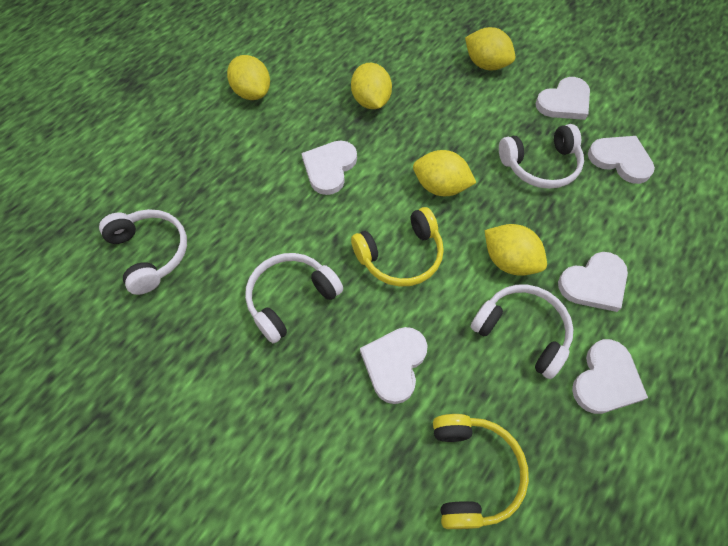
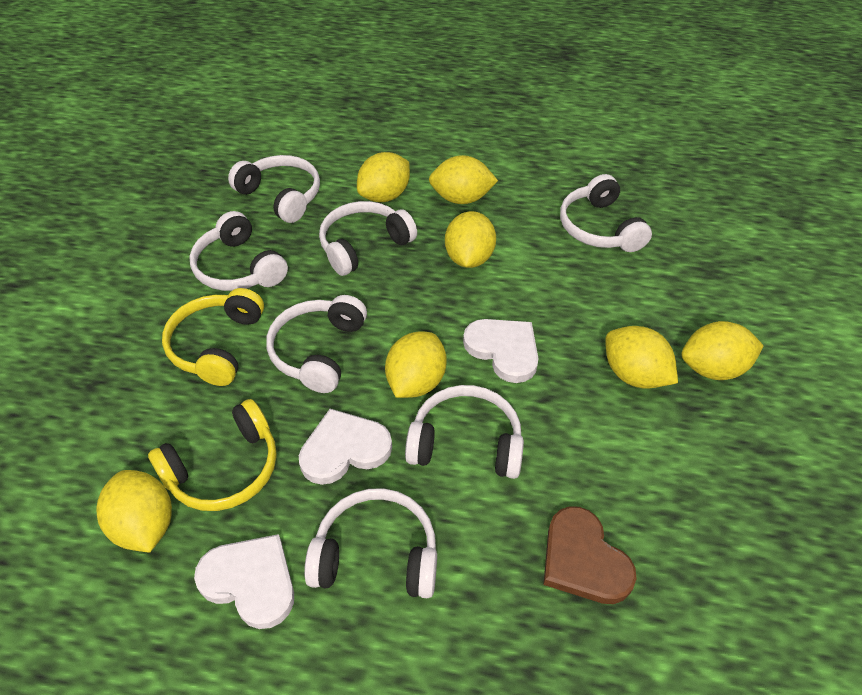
brown heart: 0 -> 1
white headphones: 4 -> 7
white heart: 6 -> 3
yellow lemon: 5 -> 7

